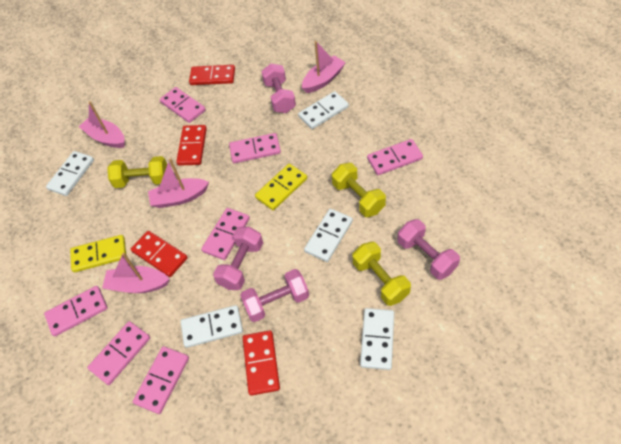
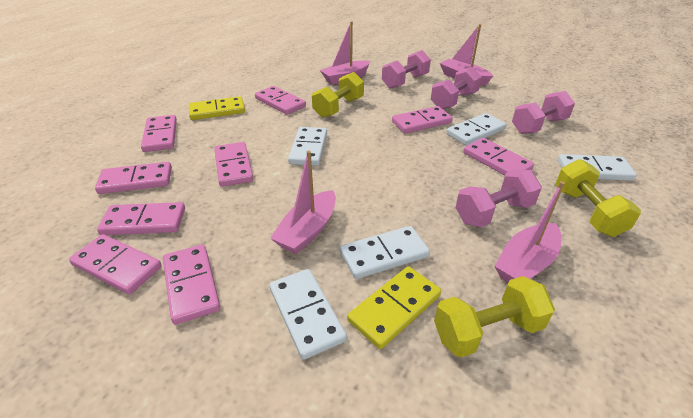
pink domino: 7 -> 9
red domino: 4 -> 0

